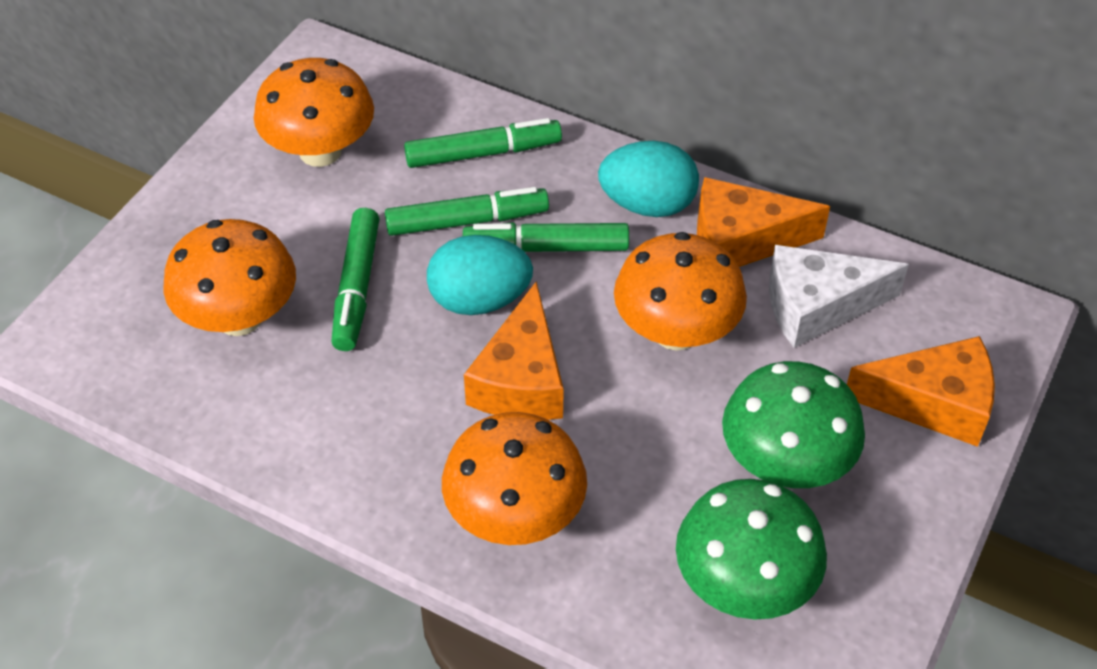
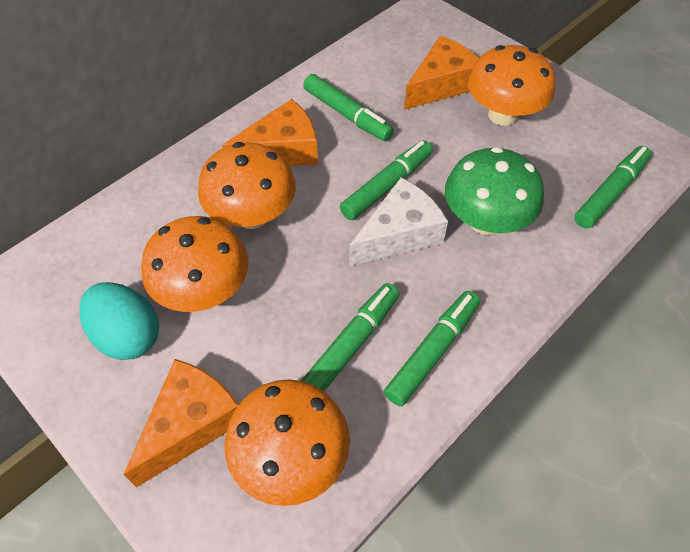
green marker: 4 -> 5
green mushroom: 2 -> 1
turquoise egg: 2 -> 1

